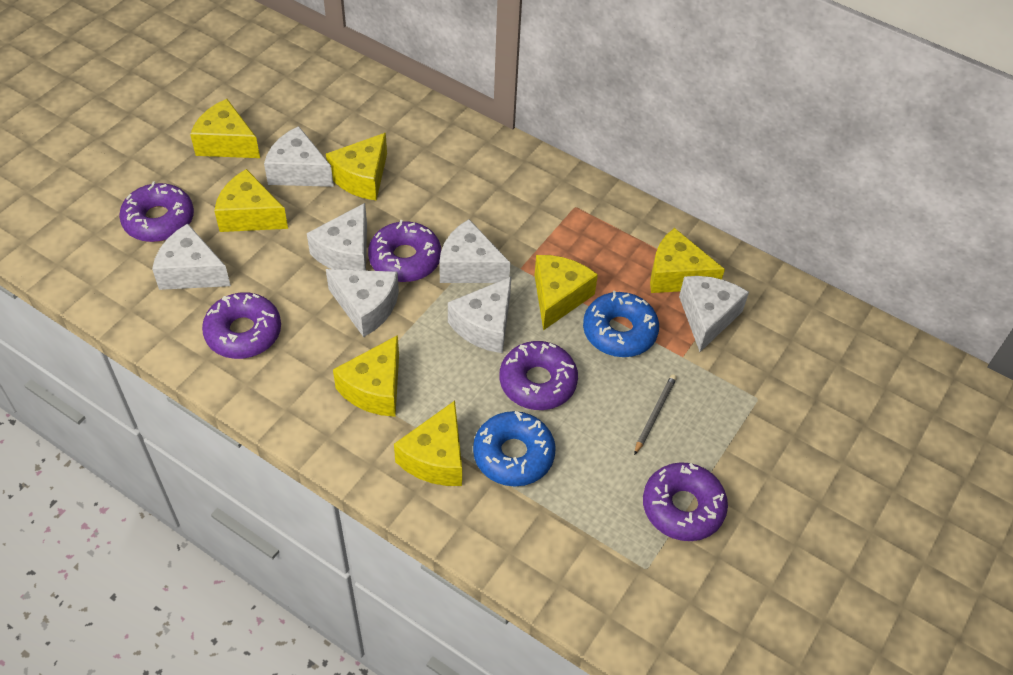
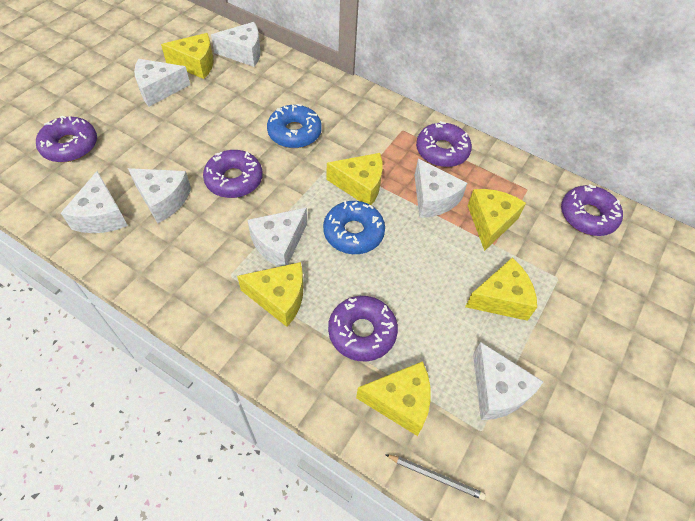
yellow cheese: 7 -> 6

